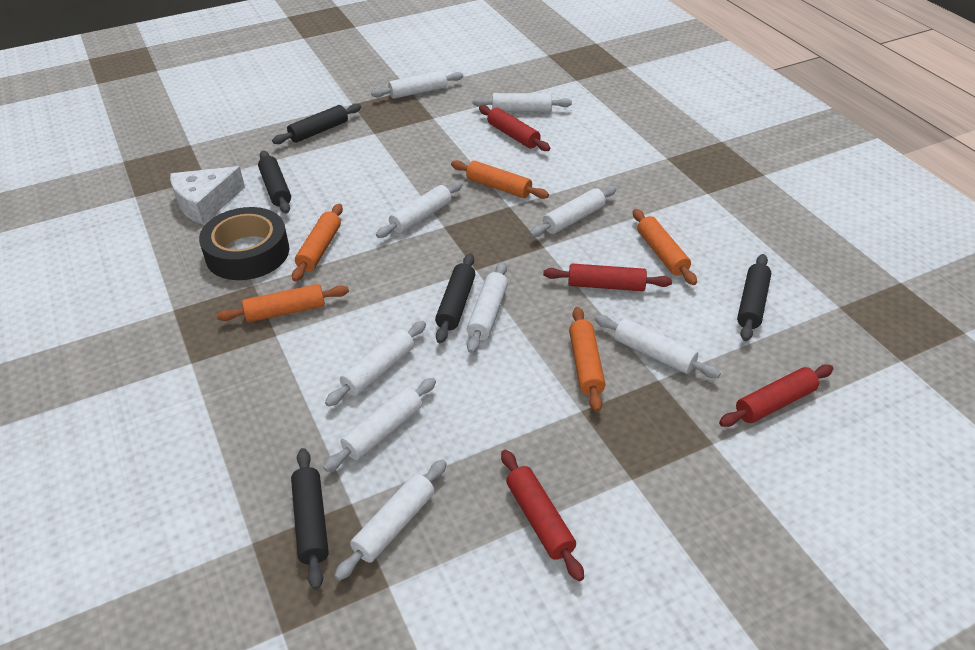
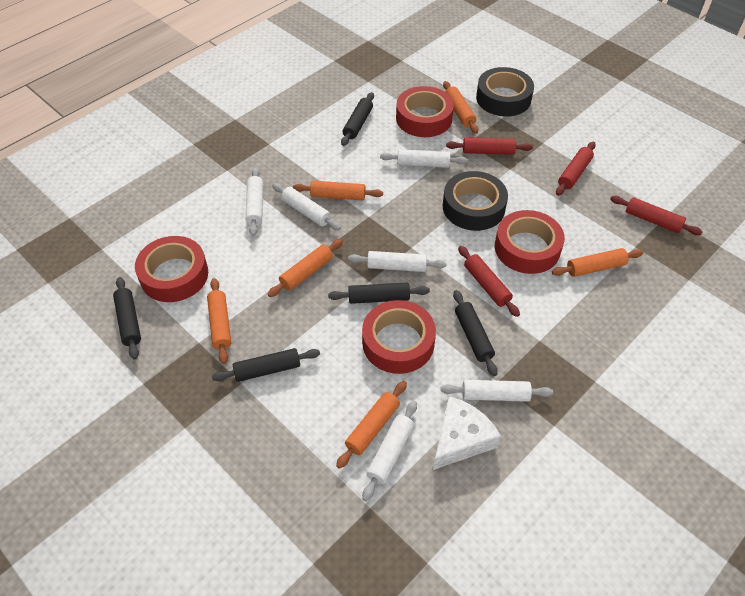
black tape: 1 -> 2
orange rolling pin: 5 -> 6
red tape: 0 -> 4
white rolling pin: 9 -> 6

